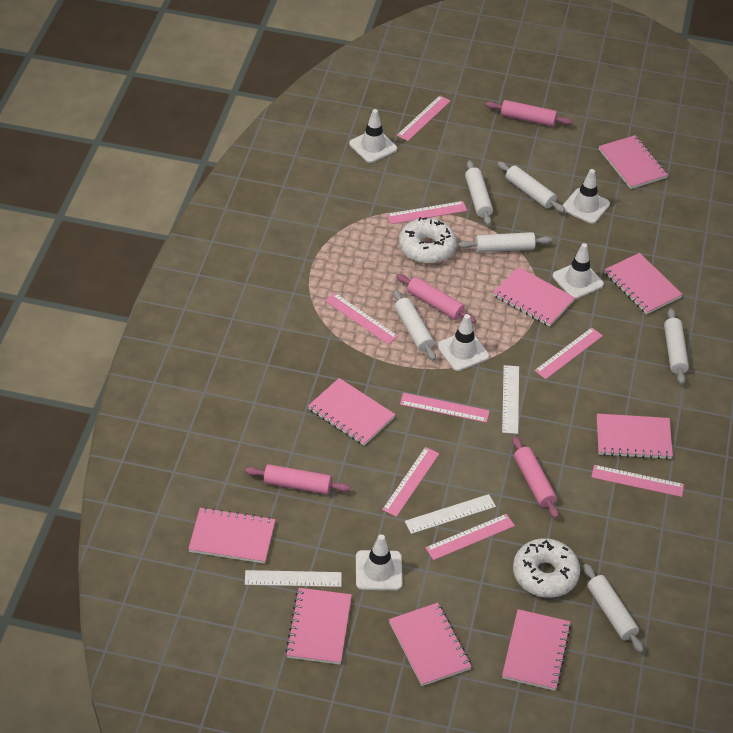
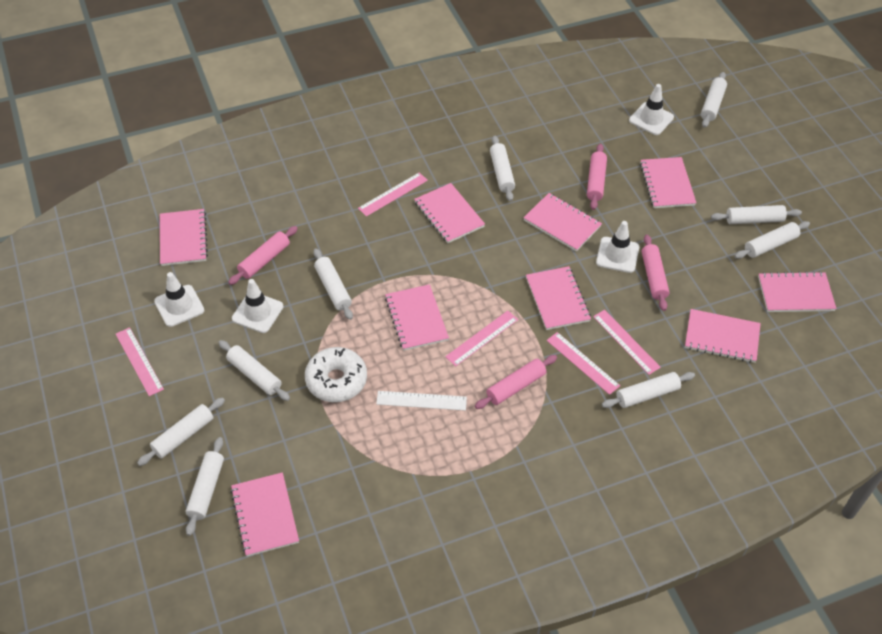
pink ruler: 8 -> 5
white donut: 2 -> 1
white rolling pin: 6 -> 9
white ruler: 3 -> 1
white traffic cone: 5 -> 4

